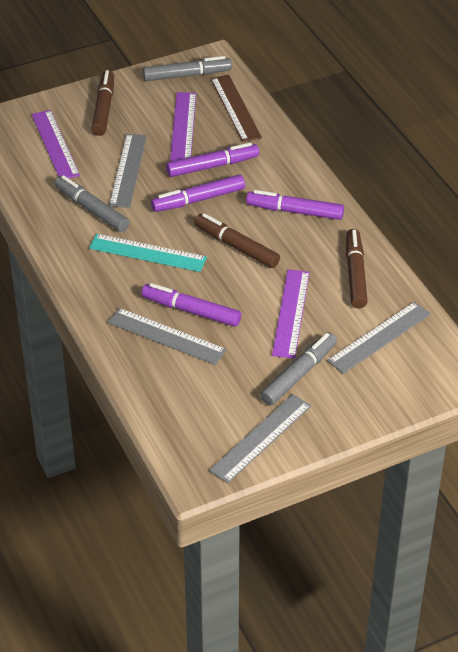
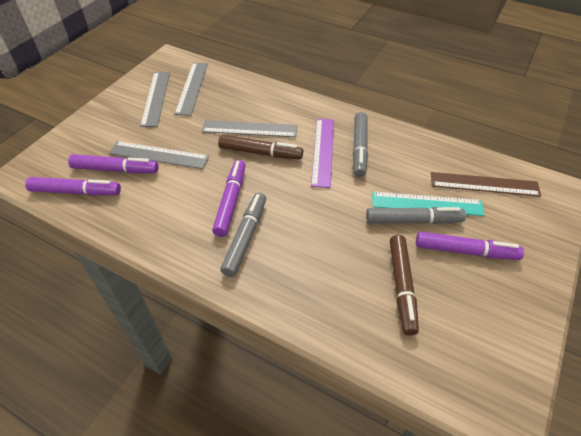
brown marker: 3 -> 2
purple ruler: 3 -> 1

